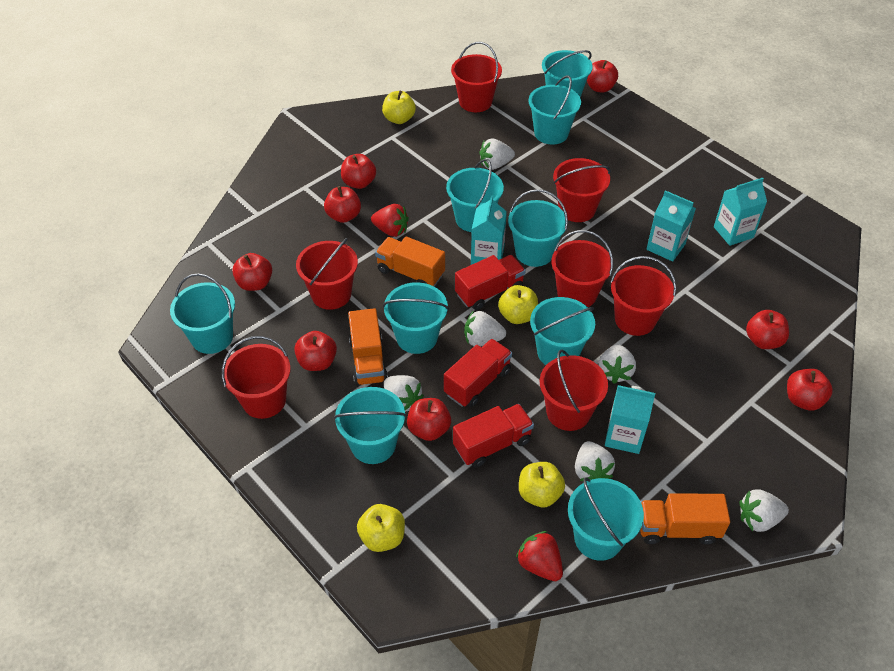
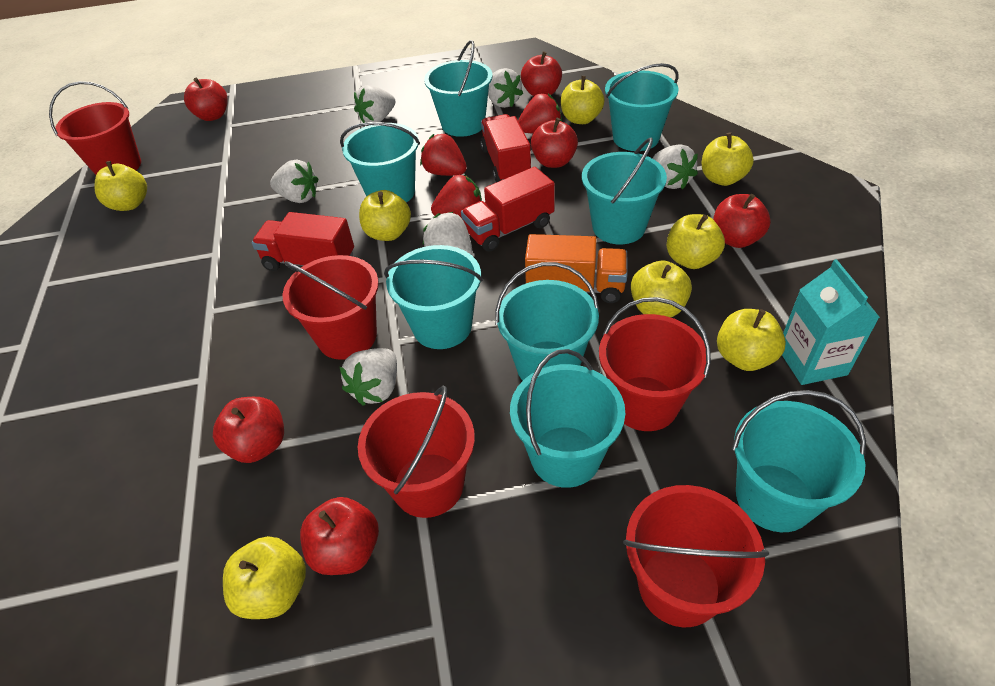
orange truck: 3 -> 1
red apple: 8 -> 6
red bucket: 7 -> 5
red strawberry: 2 -> 3
turquoise bucket: 9 -> 8
turquoise carton: 4 -> 1
yellow apple: 4 -> 8

